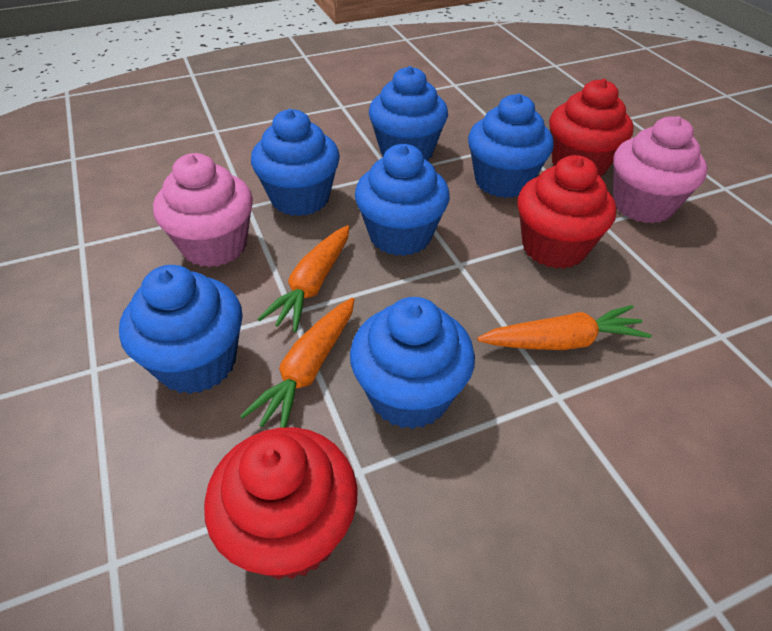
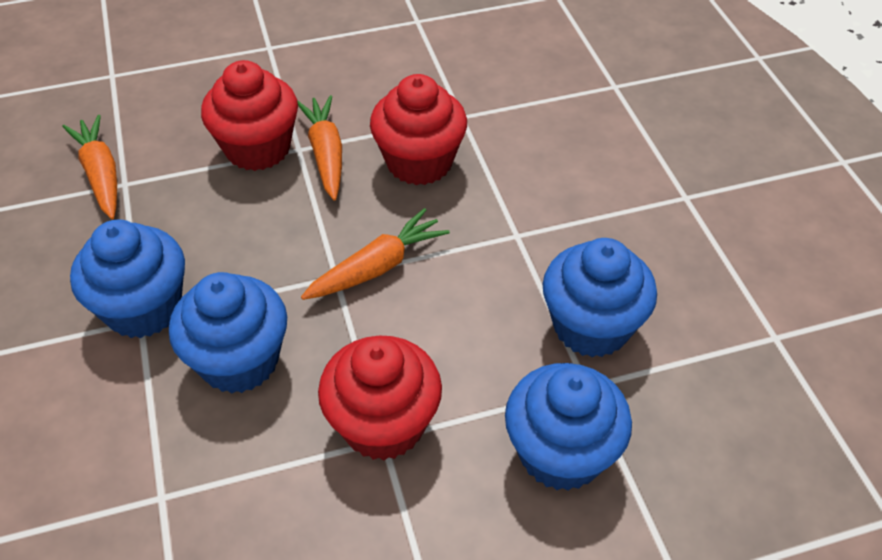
blue cupcake: 6 -> 4
pink cupcake: 2 -> 0

